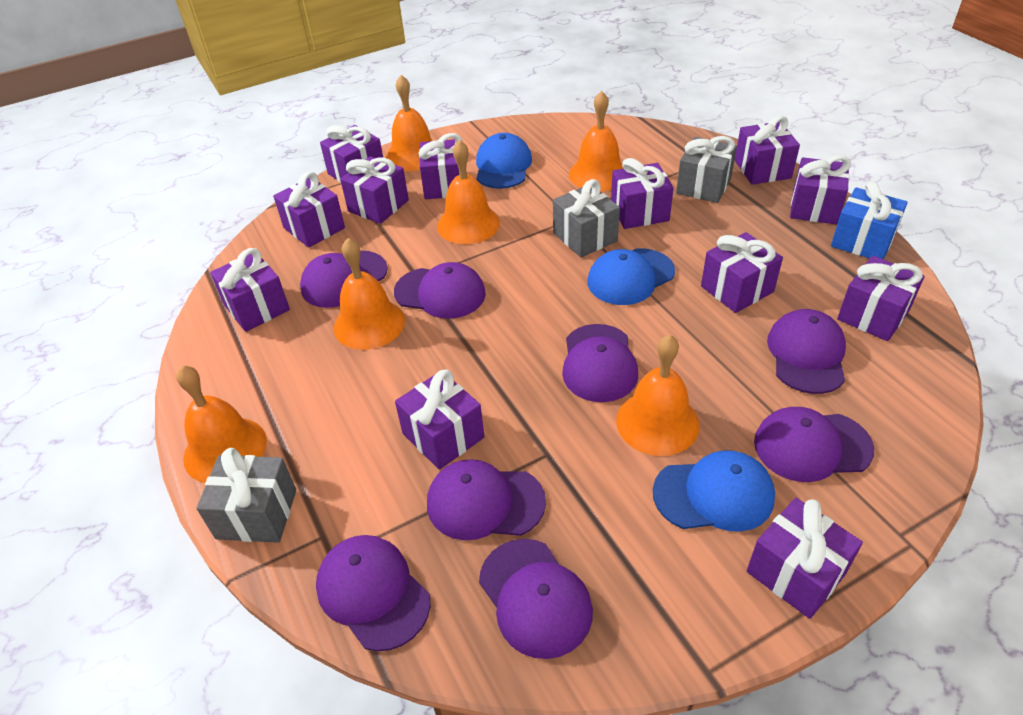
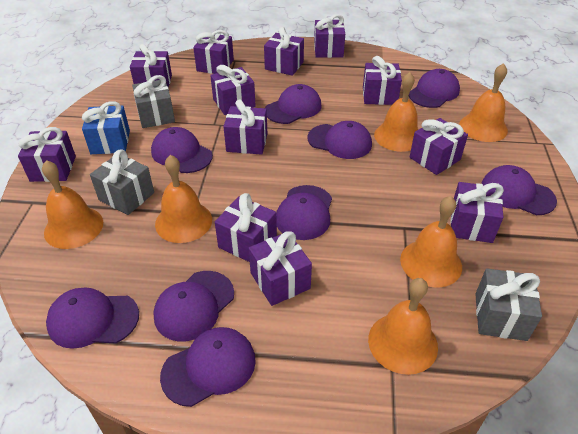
blue cap: 3 -> 0
purple cap: 8 -> 9

